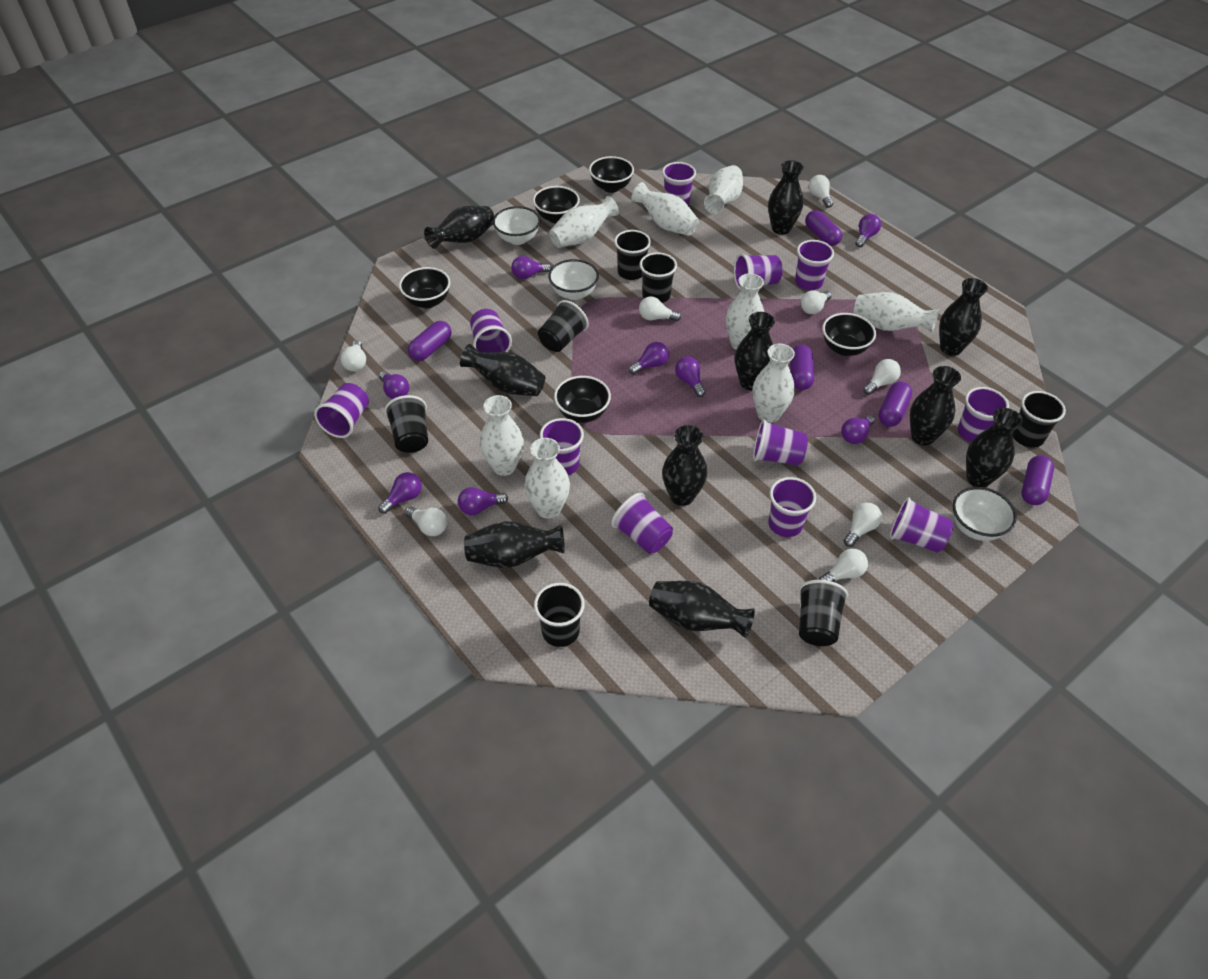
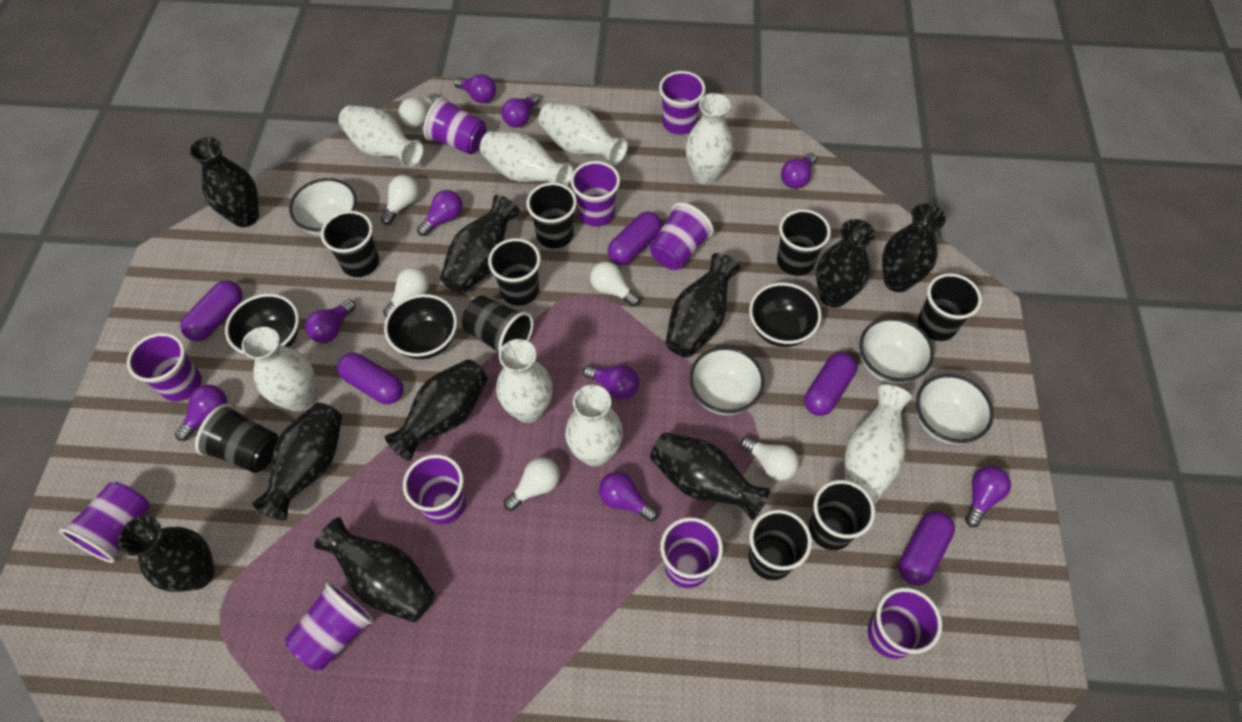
black bowl: 5 -> 3
black cup: 7 -> 9
purple cup: 11 -> 10
purple light bulb: 8 -> 9
white bowl: 3 -> 4
white light bulb: 8 -> 6

